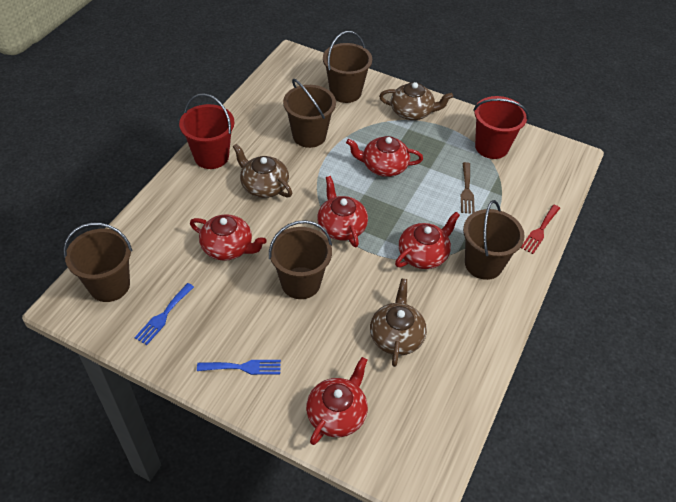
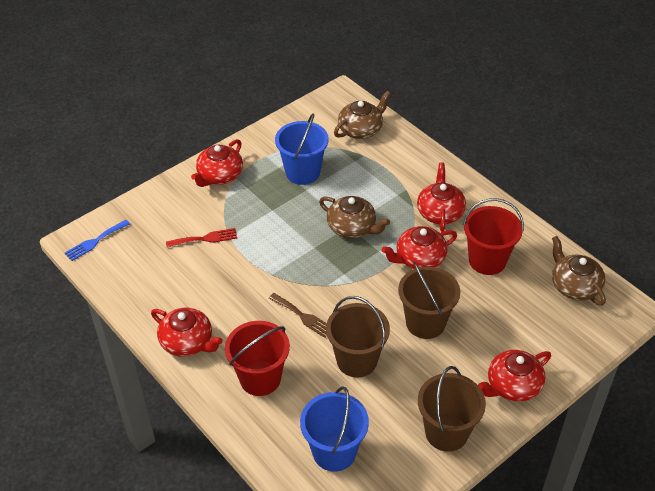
blue bucket: 0 -> 2
blue fork: 2 -> 1
brown bucket: 5 -> 3

